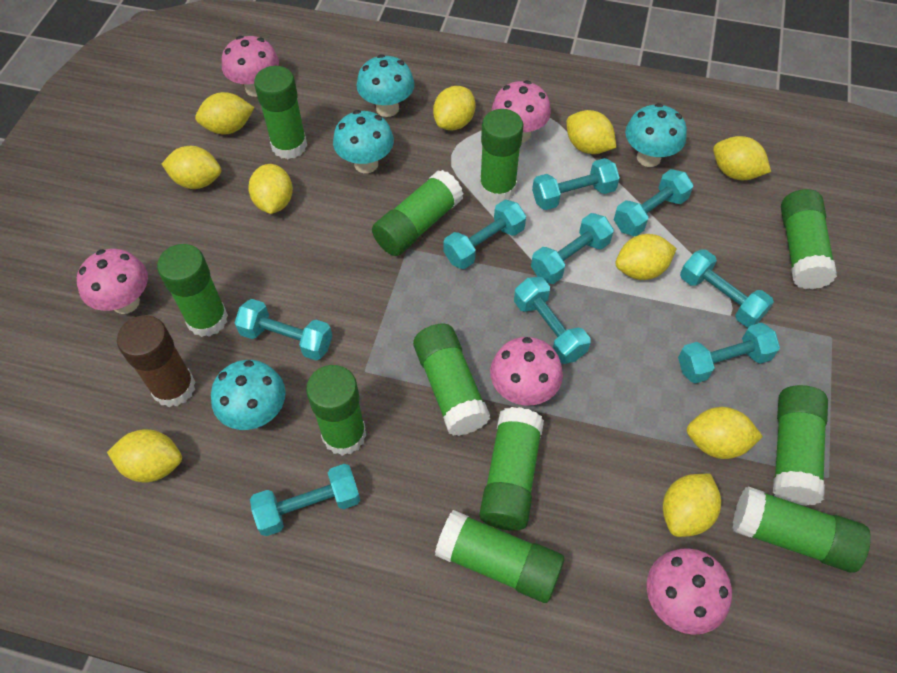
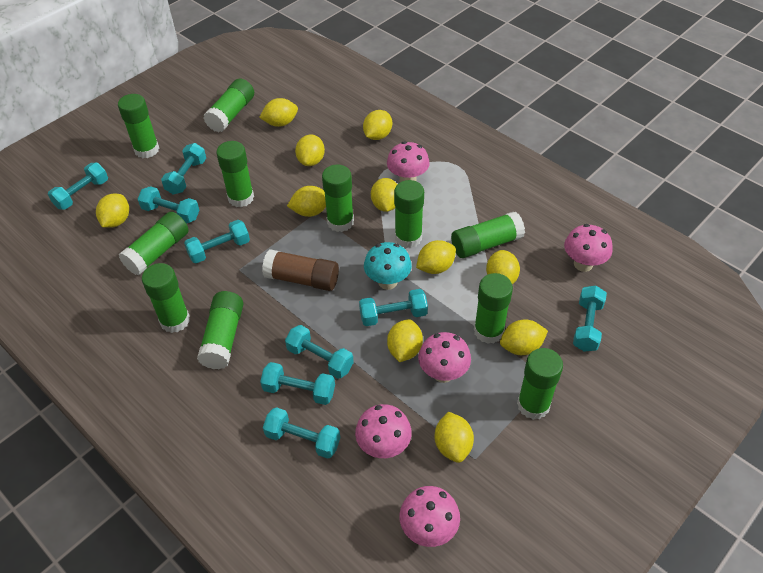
turquoise mushroom: 4 -> 1
yellow lemon: 10 -> 11

